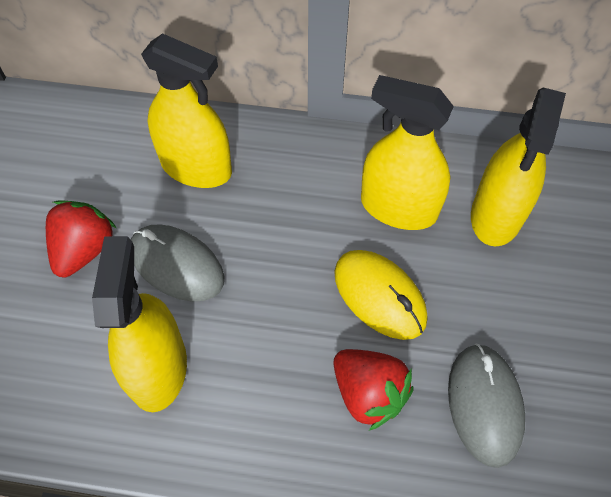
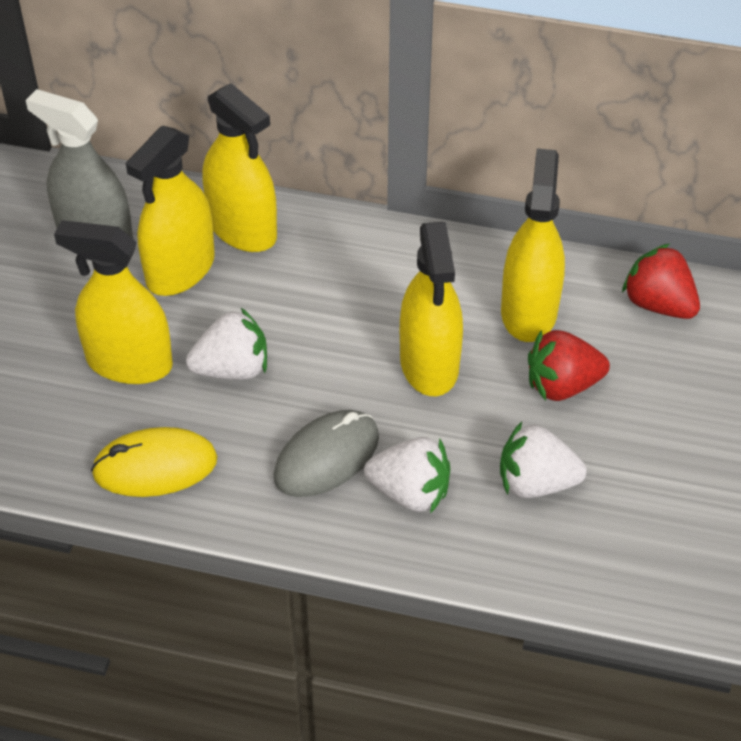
grey mouse: 2 -> 1
grey spray bottle: 0 -> 1
white strawberry: 0 -> 3
yellow spray bottle: 4 -> 5

